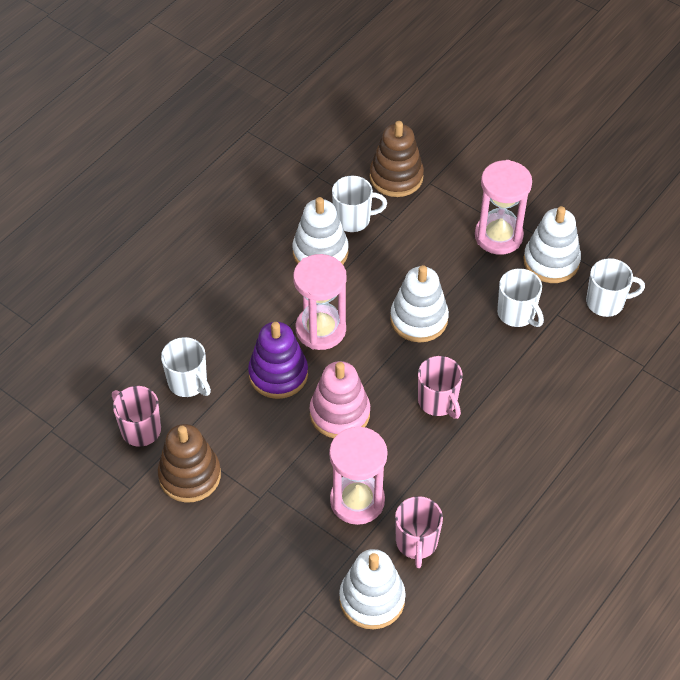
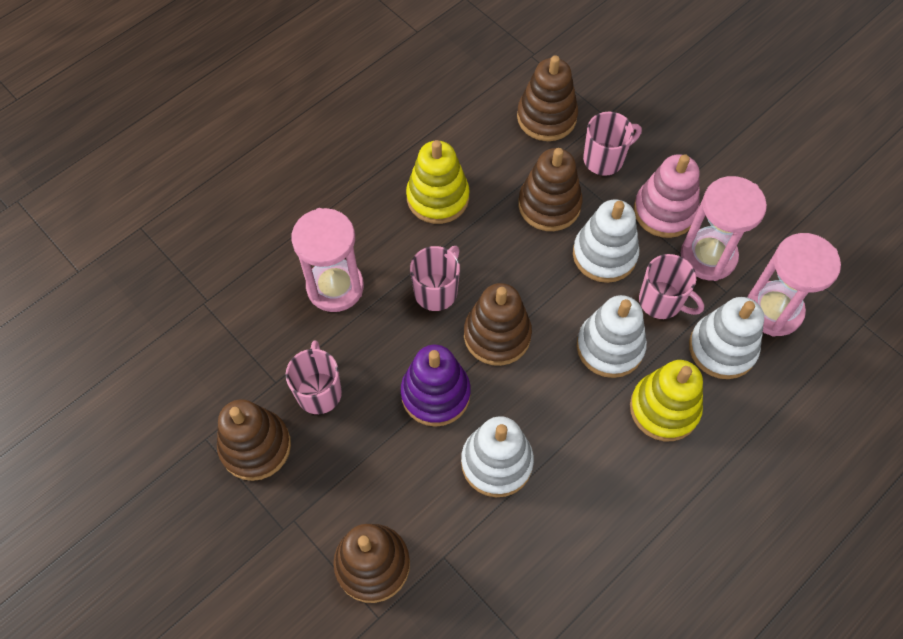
brown stacking toy: 2 -> 5
pink mug: 3 -> 4
white mug: 4 -> 0
yellow stacking toy: 0 -> 2

